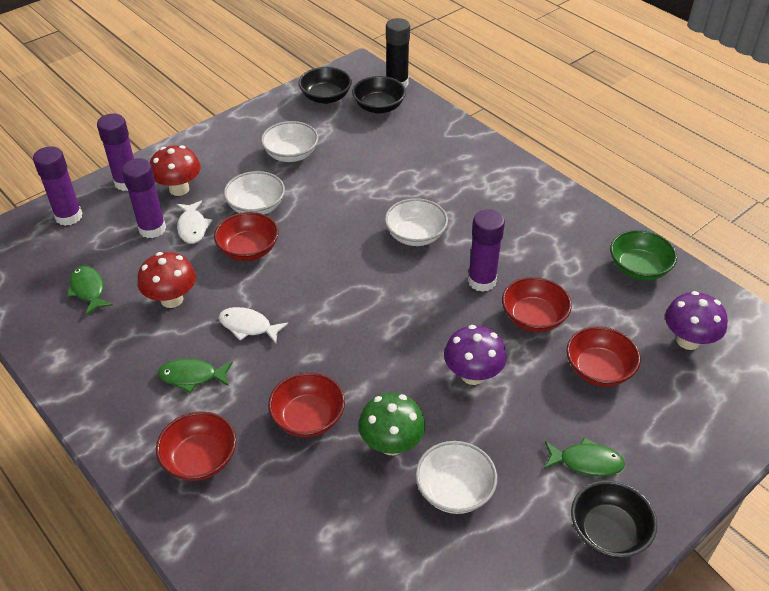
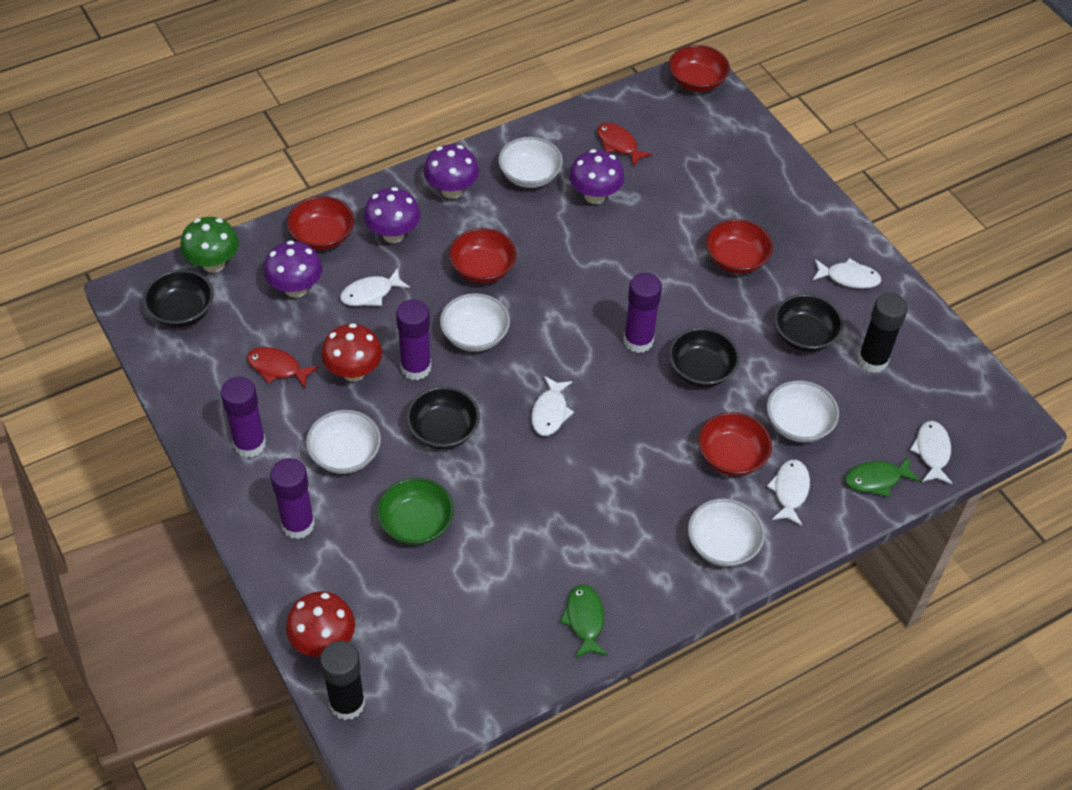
black bowl: 3 -> 4
black glue stick: 1 -> 2
green fish: 3 -> 2
purple mushroom: 2 -> 4
red fish: 0 -> 2
white bowl: 4 -> 5
white fish: 2 -> 5

